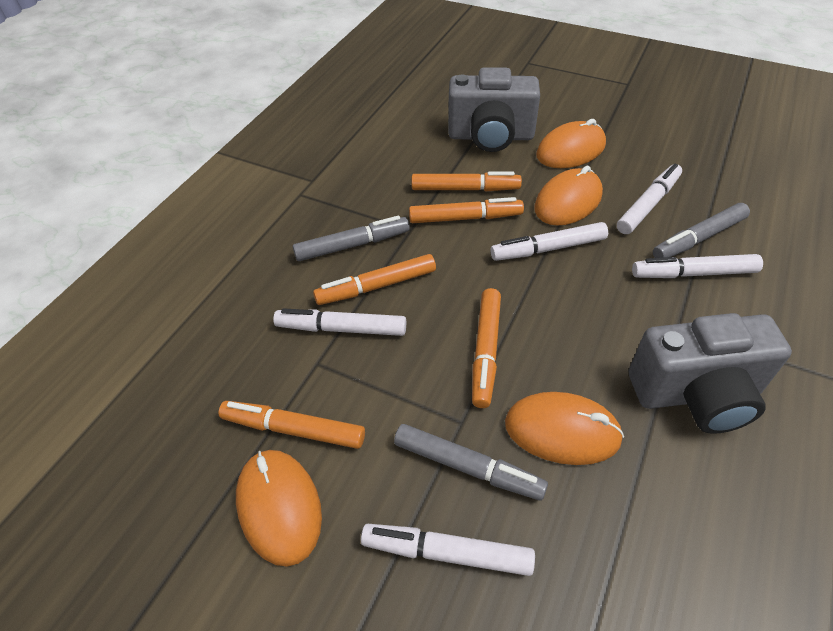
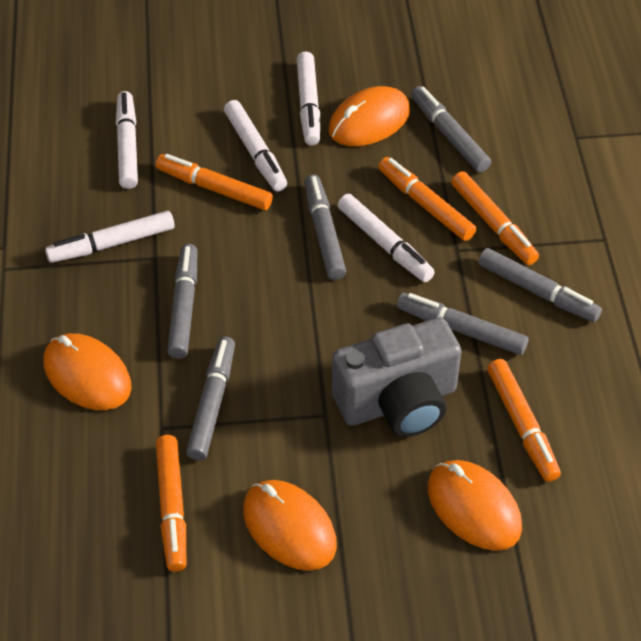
grey camera: 2 -> 1
grey marker: 3 -> 6

